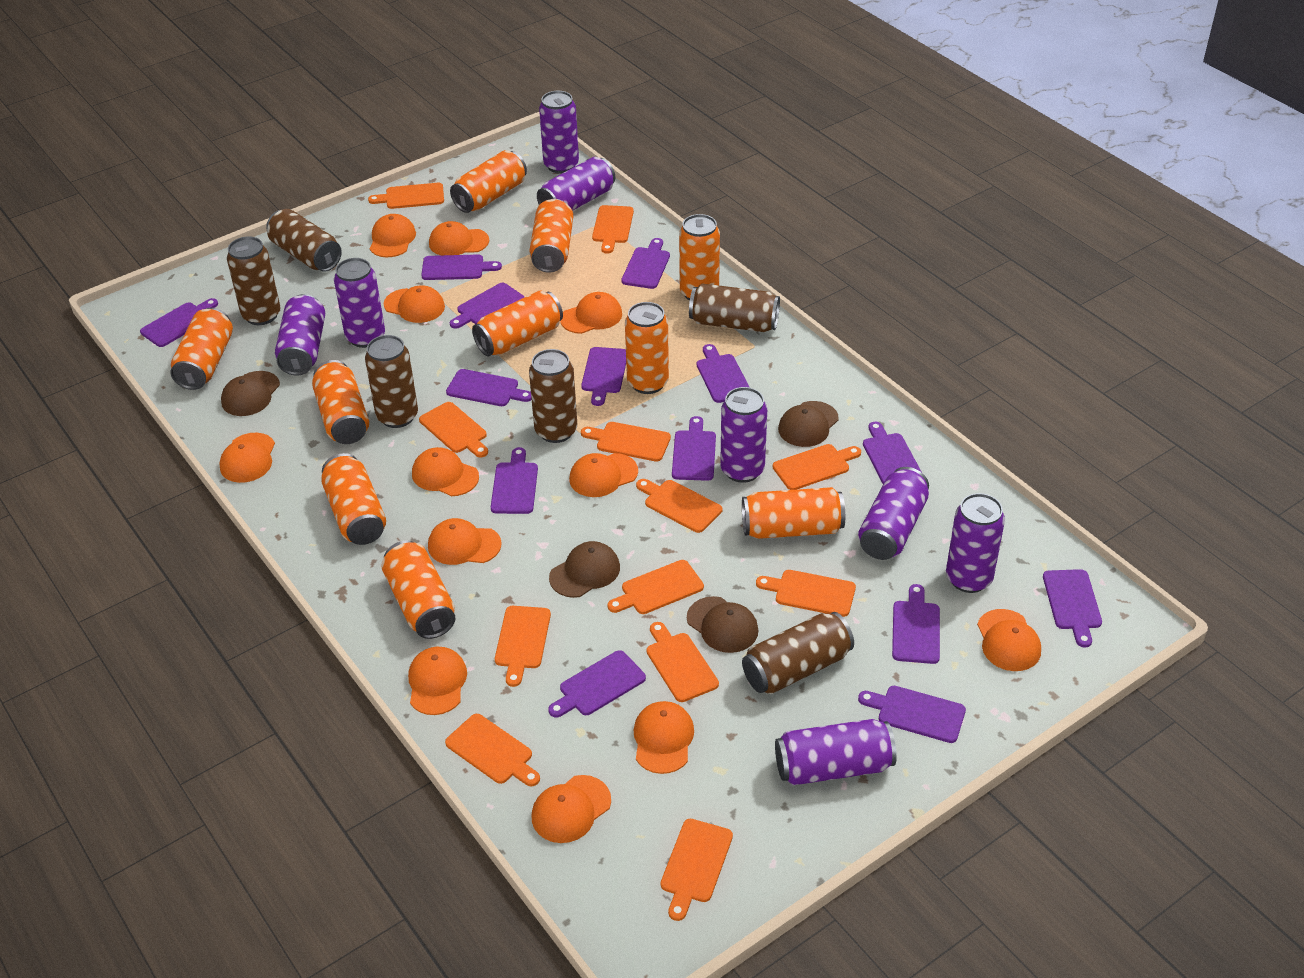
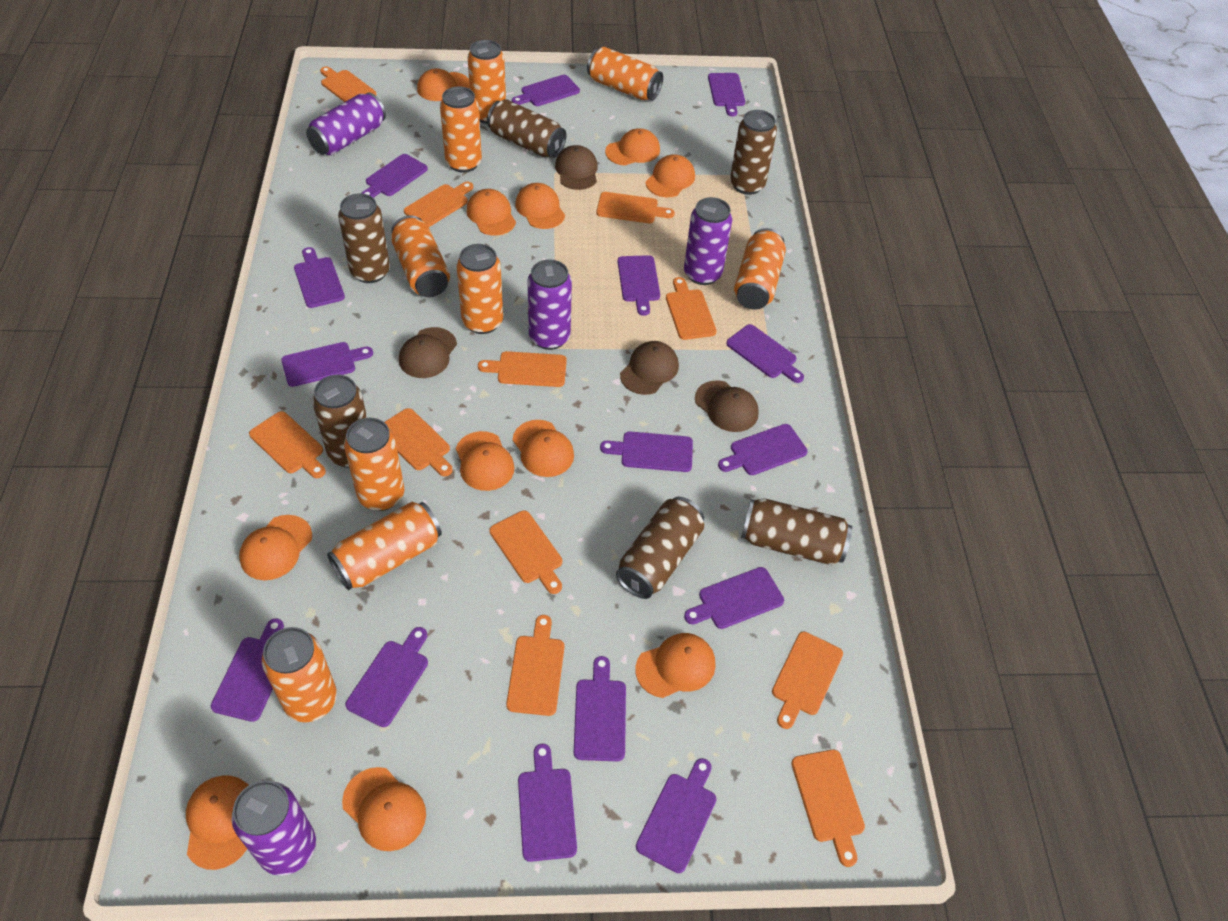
orange can: 10 -> 9
orange cap: 12 -> 11
orange cutting board: 12 -> 11
purple can: 8 -> 4
purple cutting board: 14 -> 15

